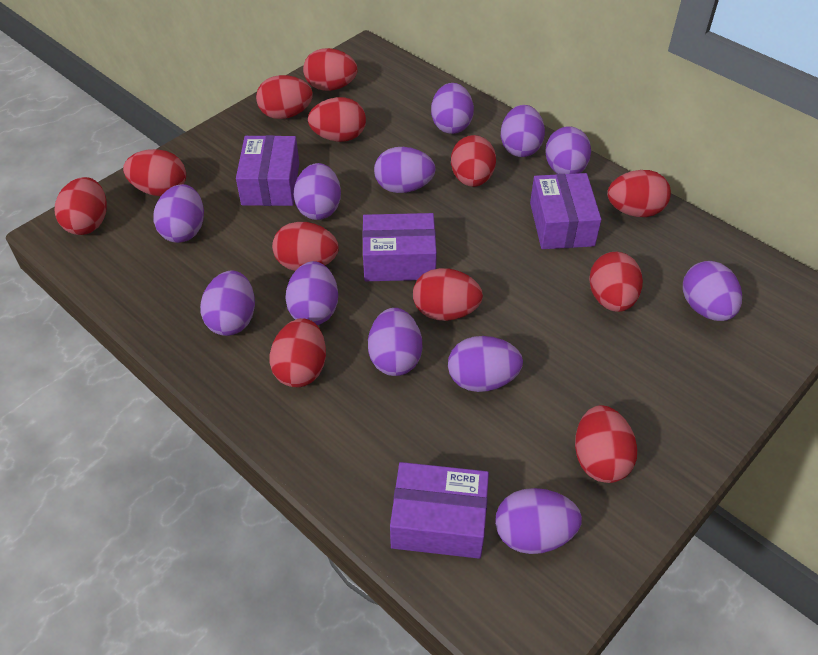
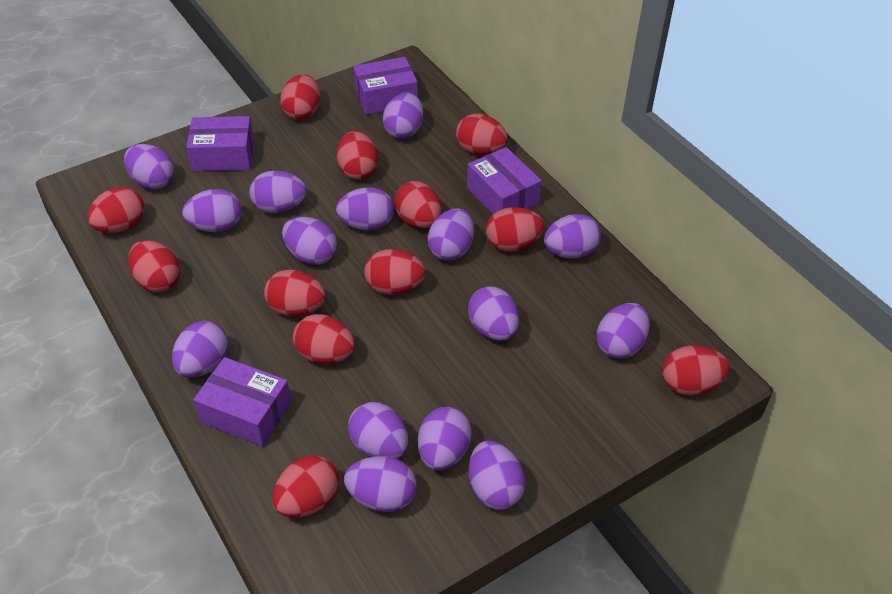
purple egg: 12 -> 15

